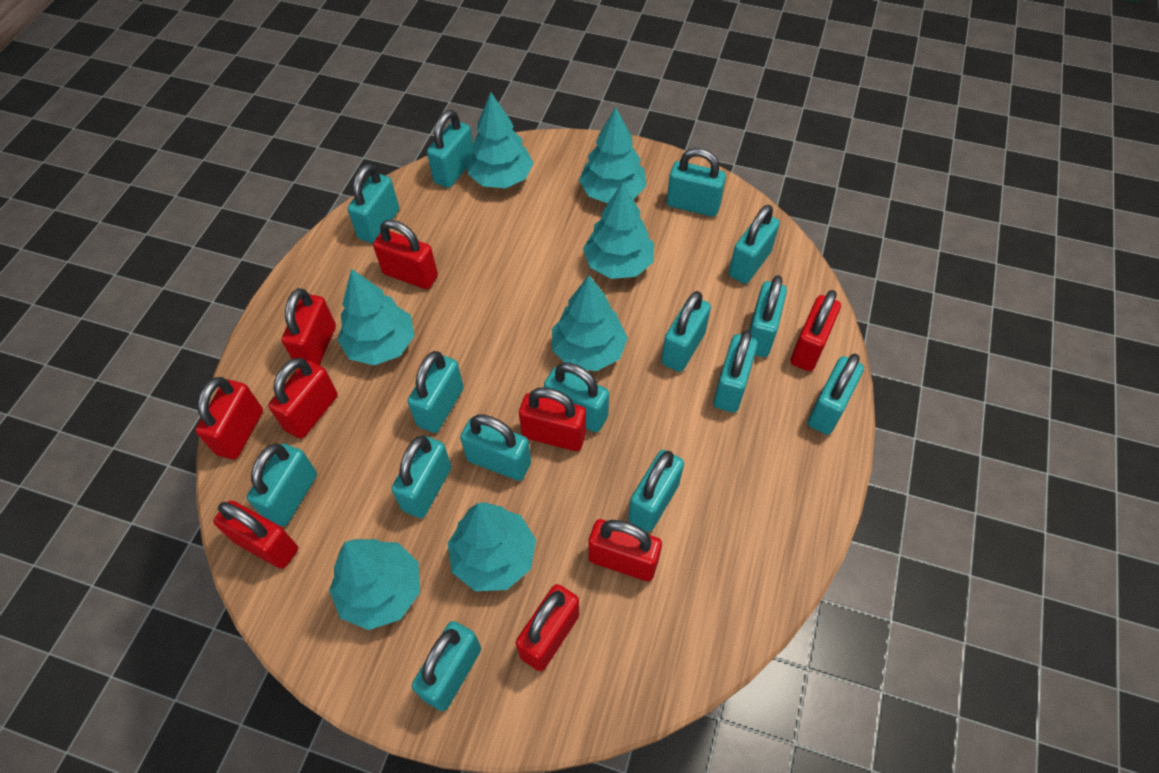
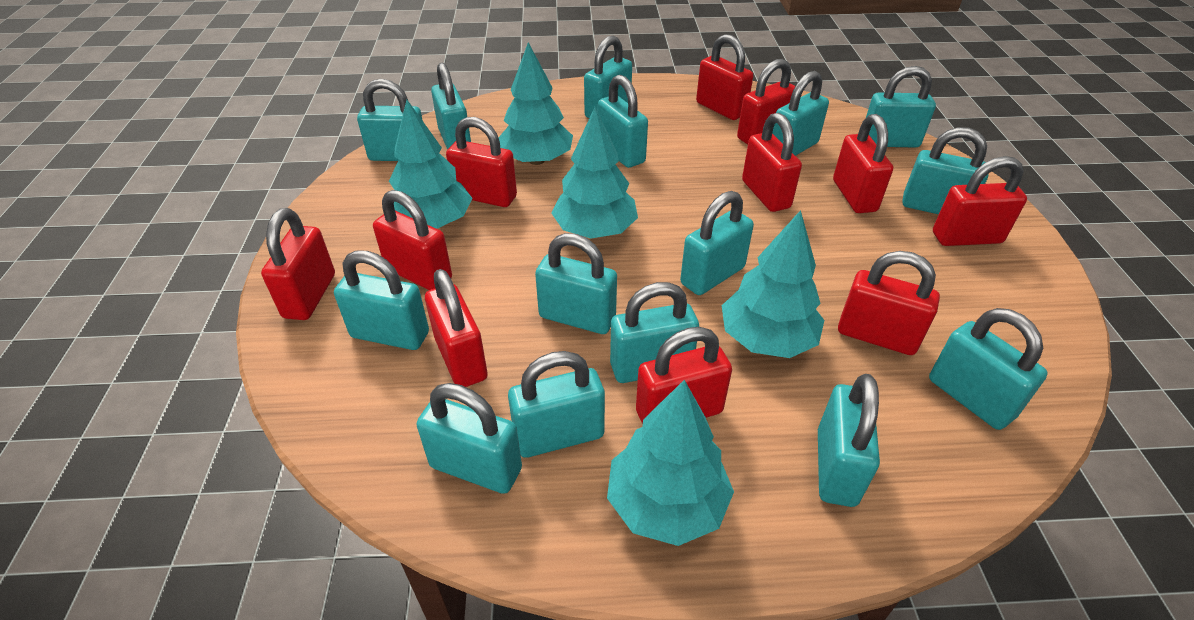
red padlock: 9 -> 11
turquoise tree: 7 -> 5

